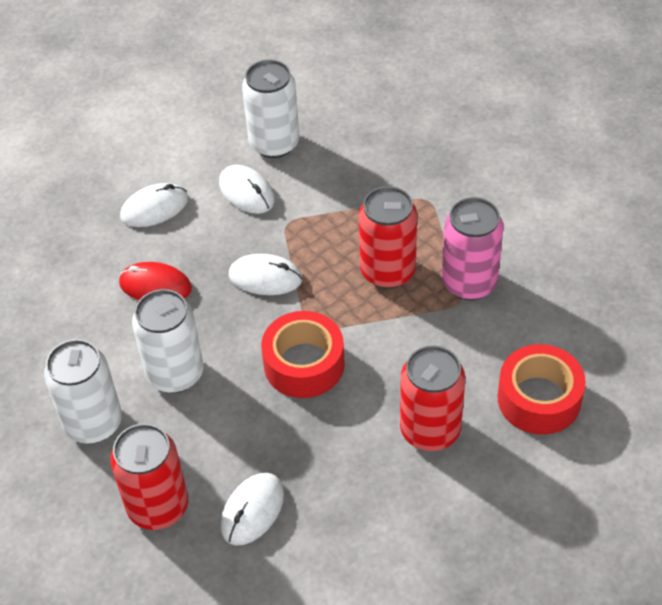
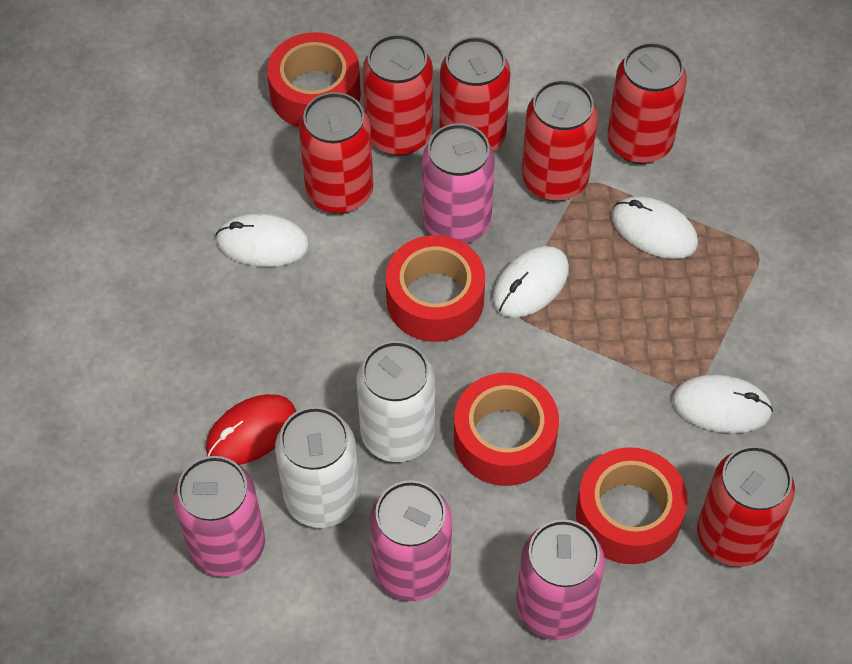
pink can: 1 -> 4
red can: 3 -> 6
red tape: 2 -> 4
white can: 3 -> 2

